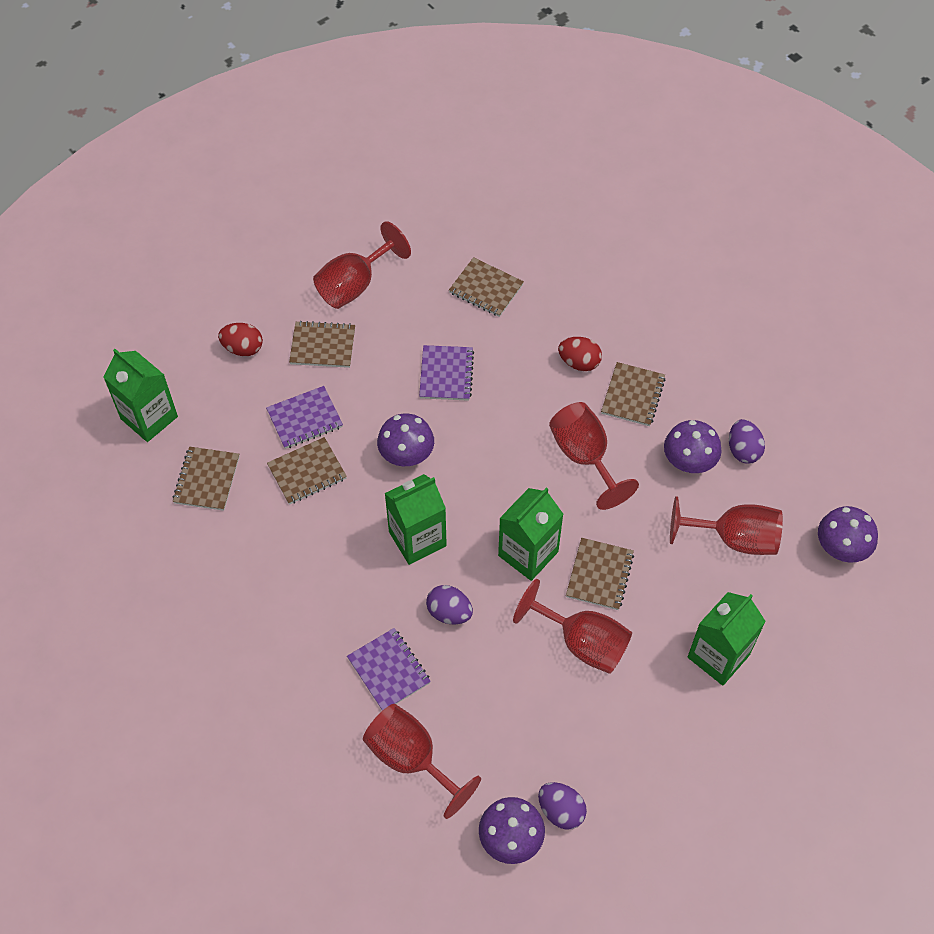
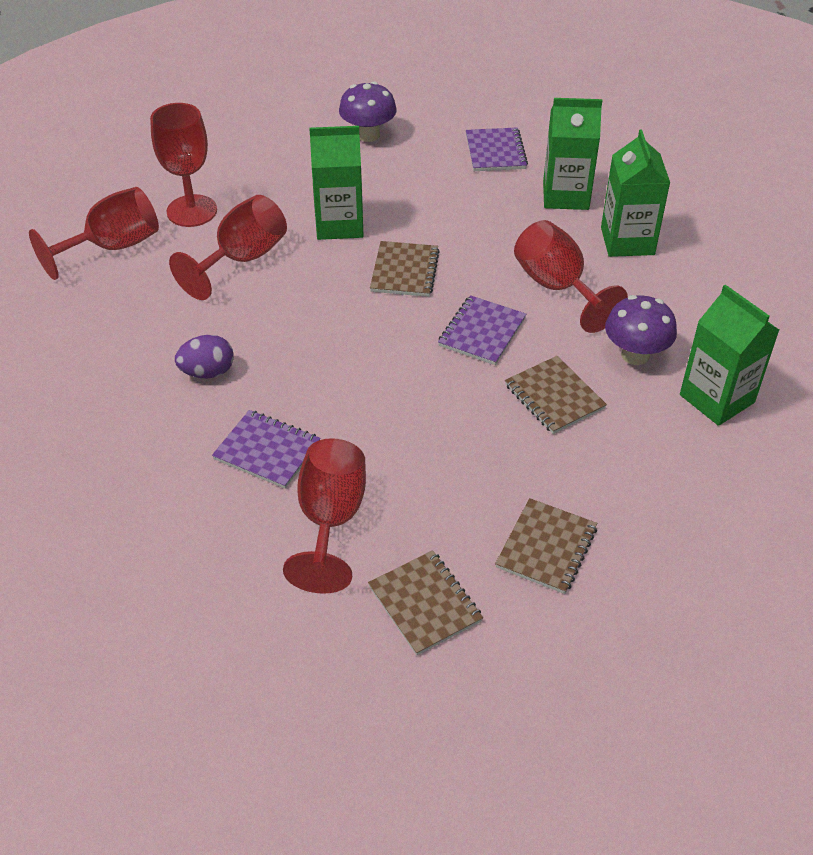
brown notebook: 6 -> 4
purple egg: 3 -> 1
purple mushroom: 4 -> 2
red egg: 2 -> 0

